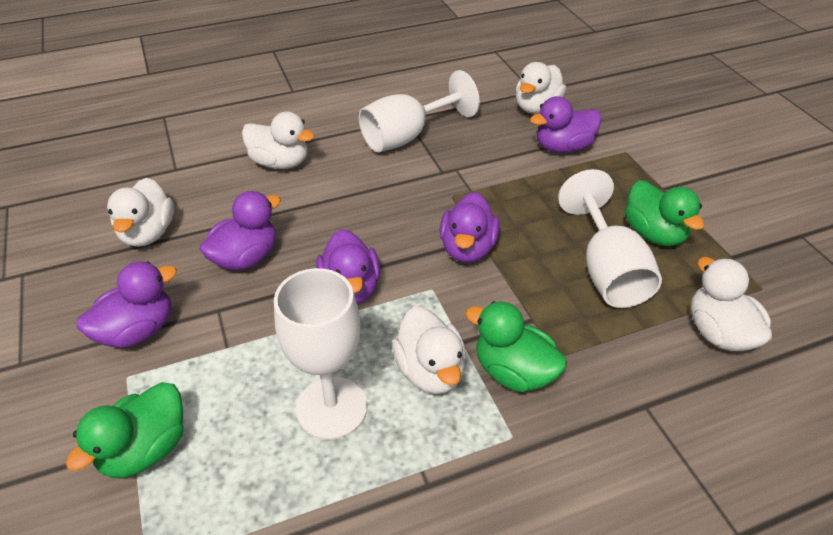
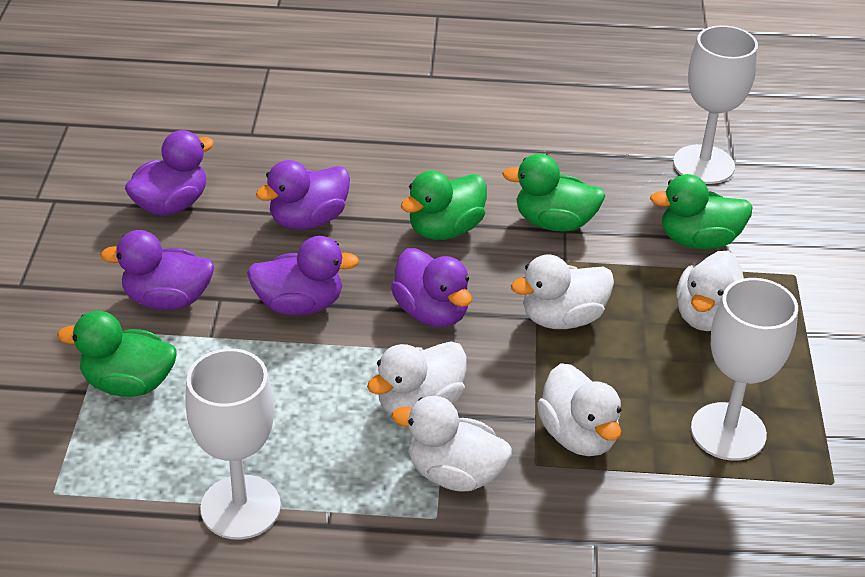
green duck: 3 -> 4

